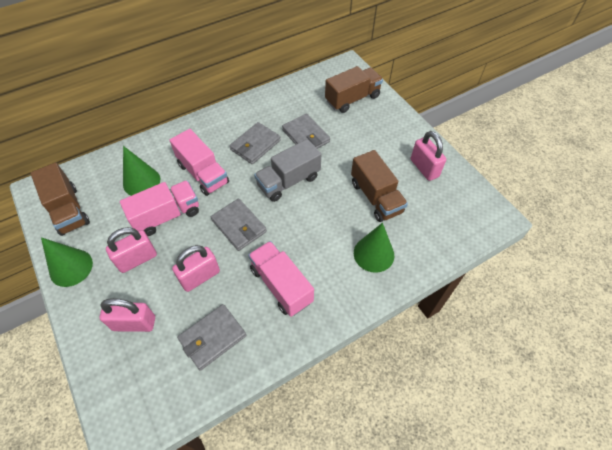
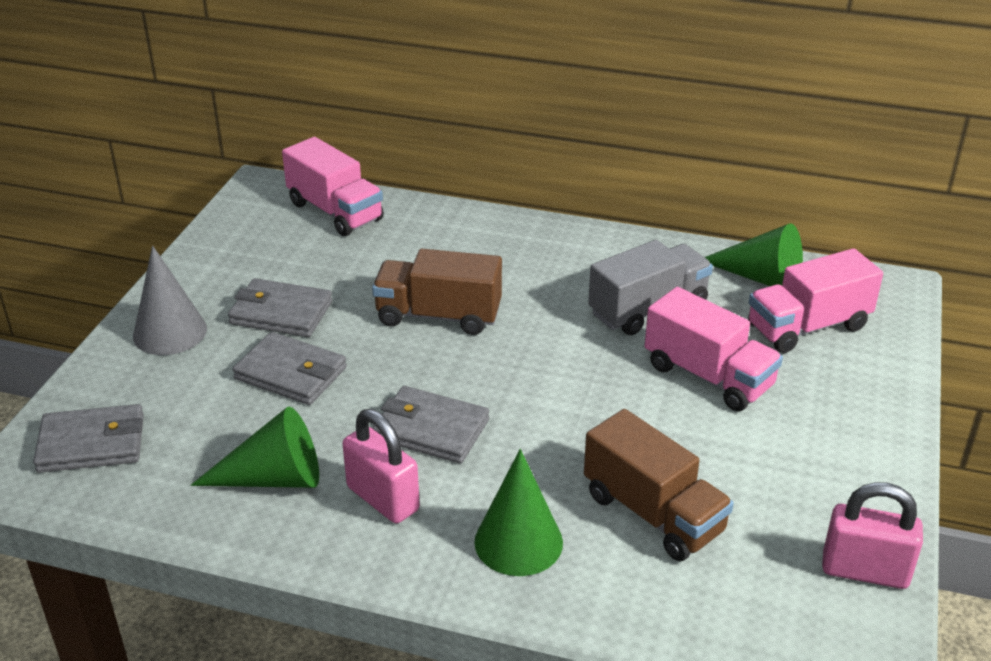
brown truck: 3 -> 2
grey cone: 0 -> 1
pink padlock: 4 -> 2

